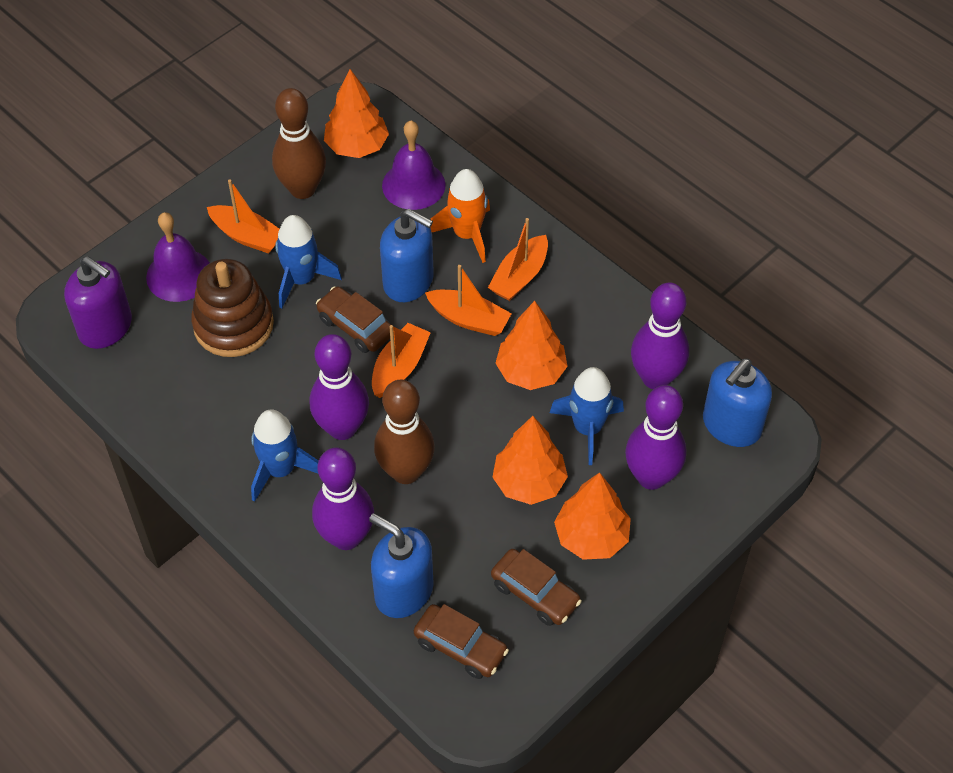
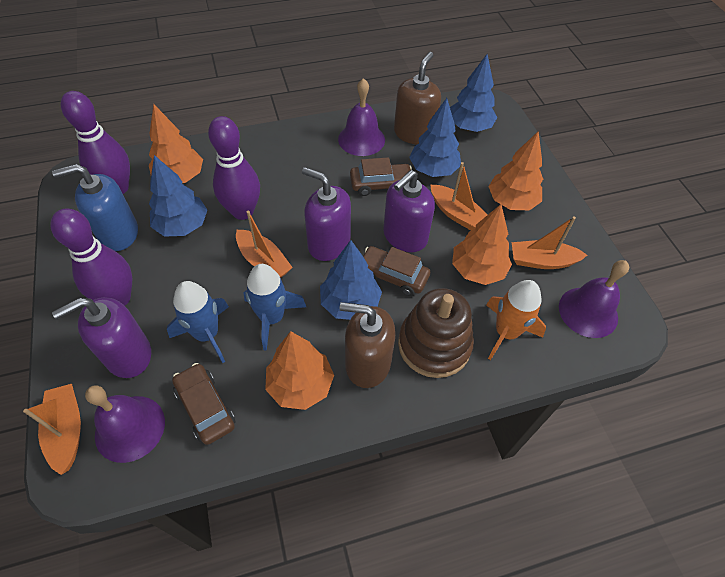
blue rocket: 3 -> 2
blue soap dispenser: 3 -> 1
blue tree: 0 -> 4
brown bowling pin: 2 -> 0
brown soap dispenser: 0 -> 2
purple bell: 2 -> 3
purple bowling pin: 4 -> 3
purple soap dispenser: 1 -> 3

